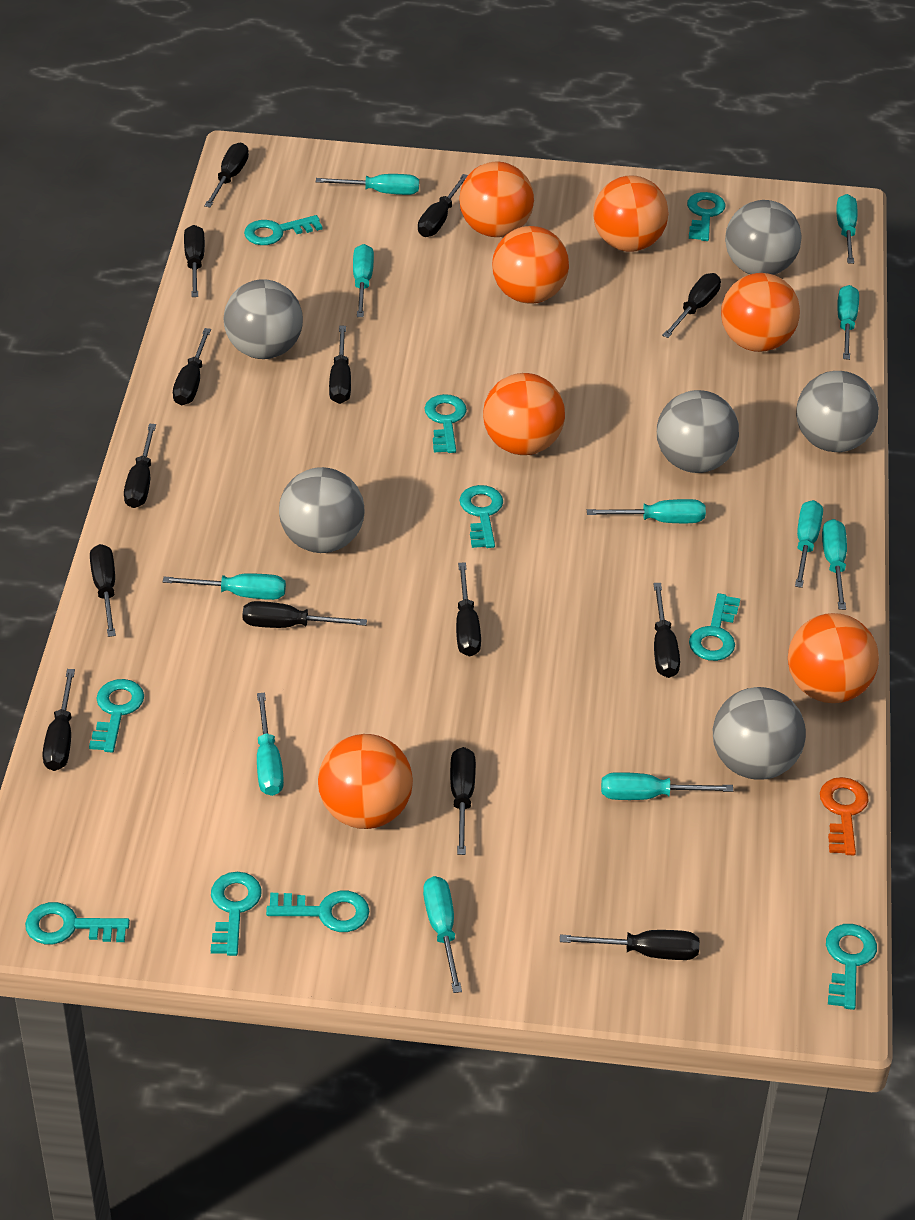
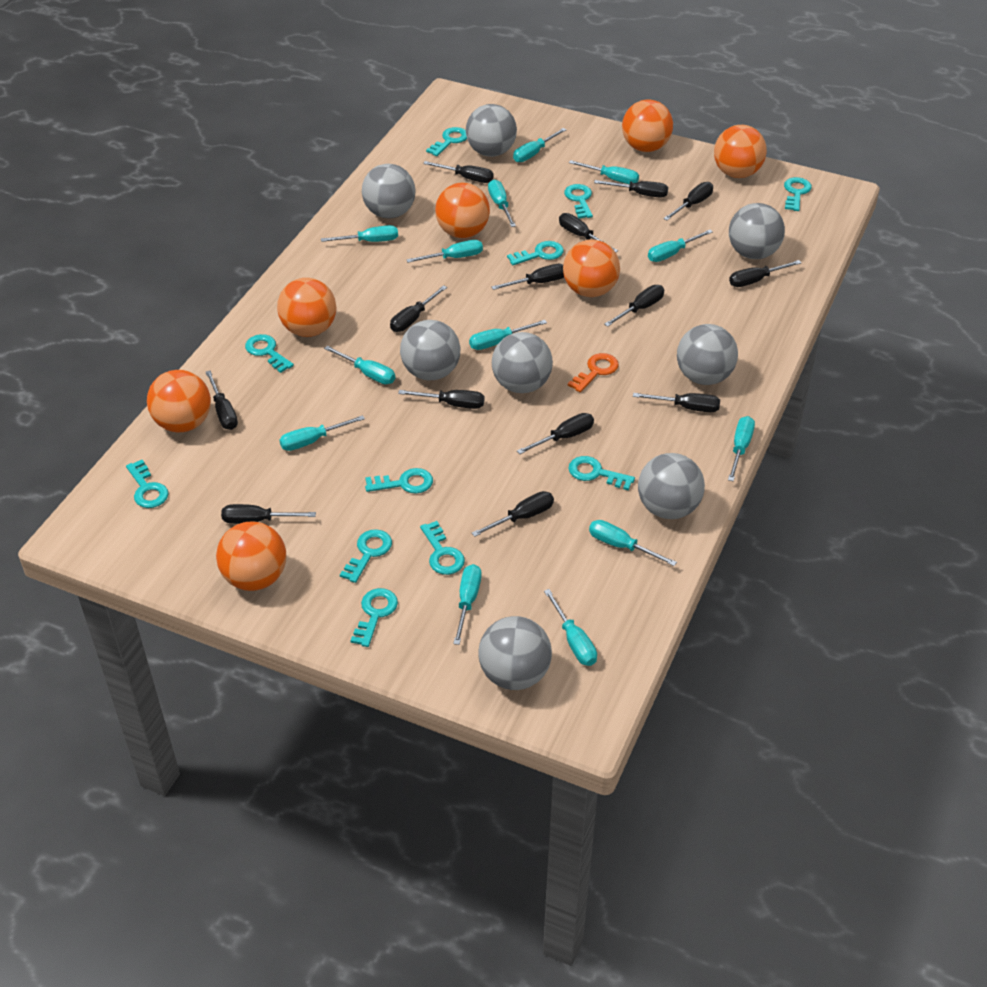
grey ball: 6 -> 8
turquoise key: 10 -> 11
turquoise screwdriver: 11 -> 13

